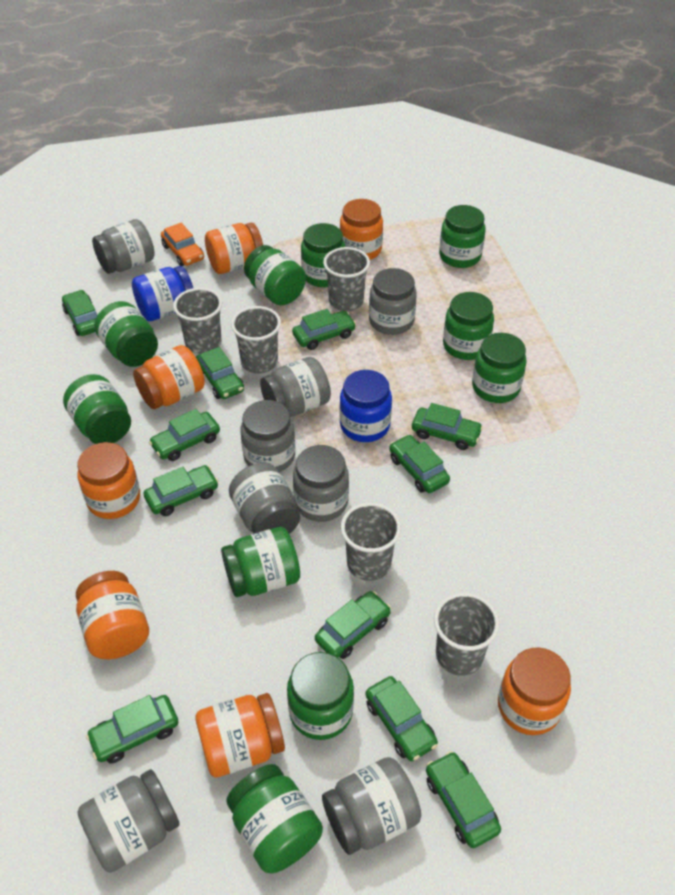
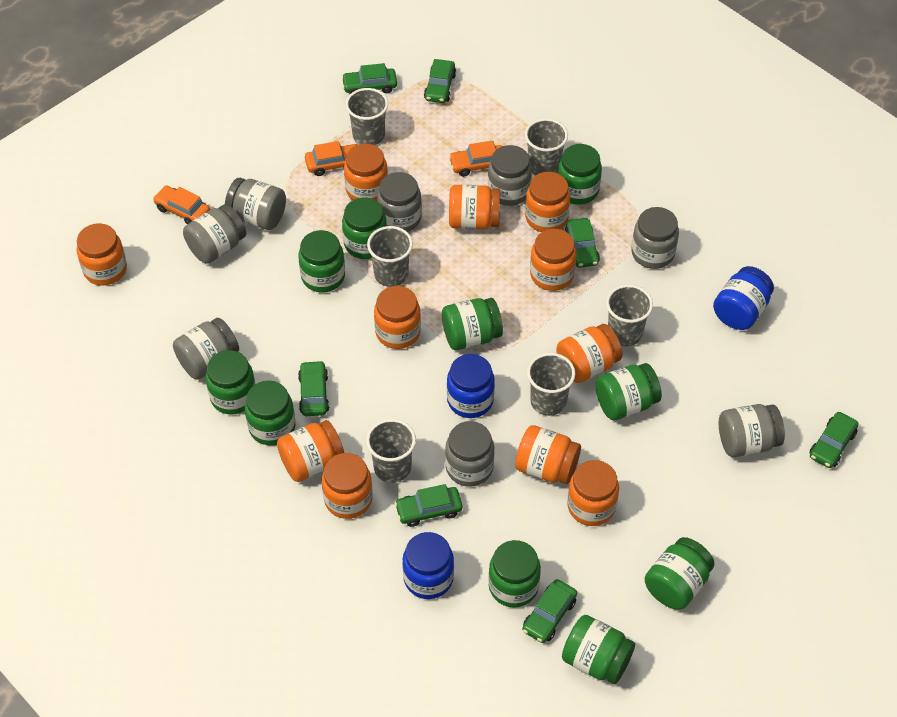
blue jar: 2 -> 3
green car: 11 -> 7
grey cup: 5 -> 6
orange car: 1 -> 3
orange jar: 7 -> 11

